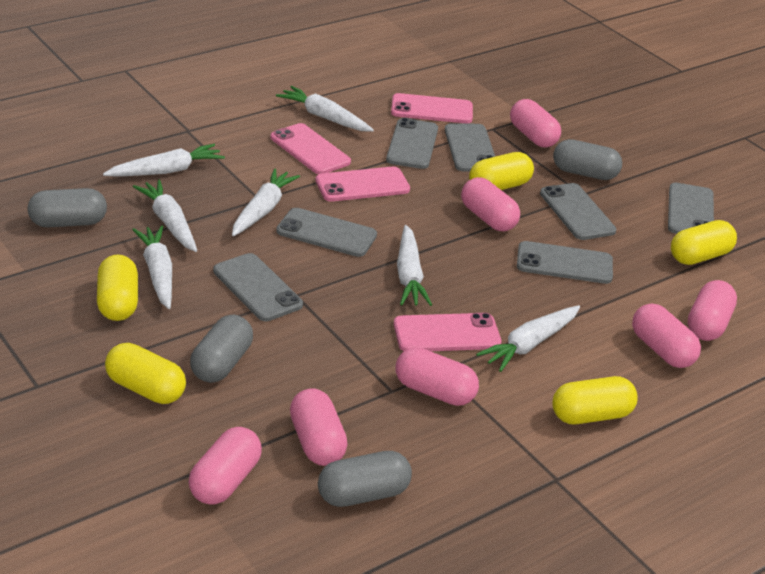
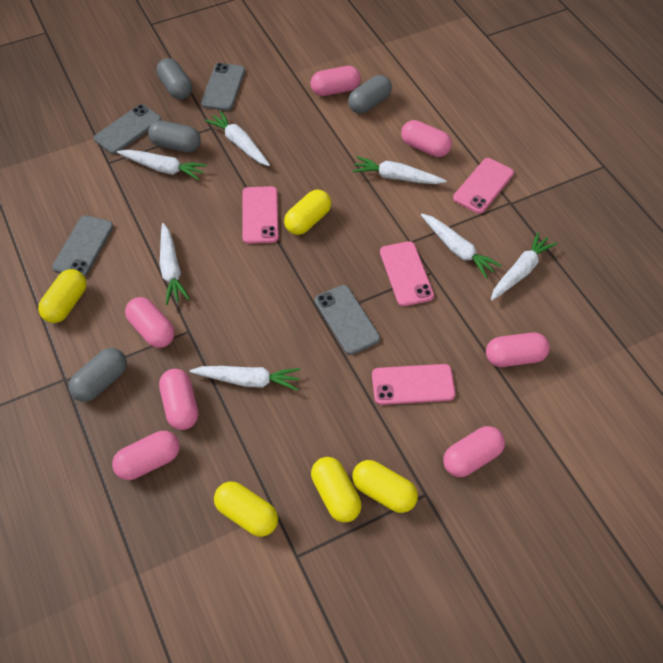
grey phone: 7 -> 4

